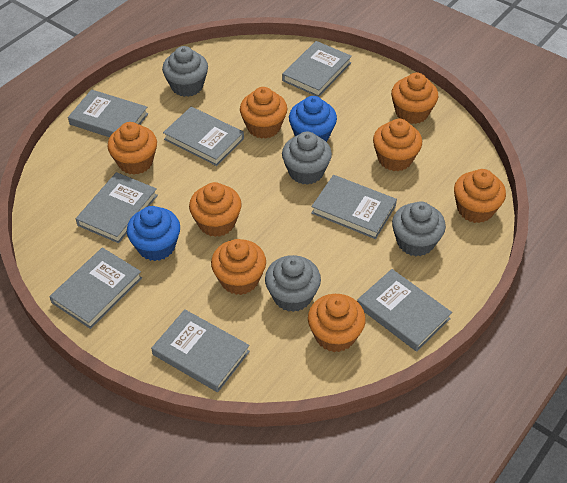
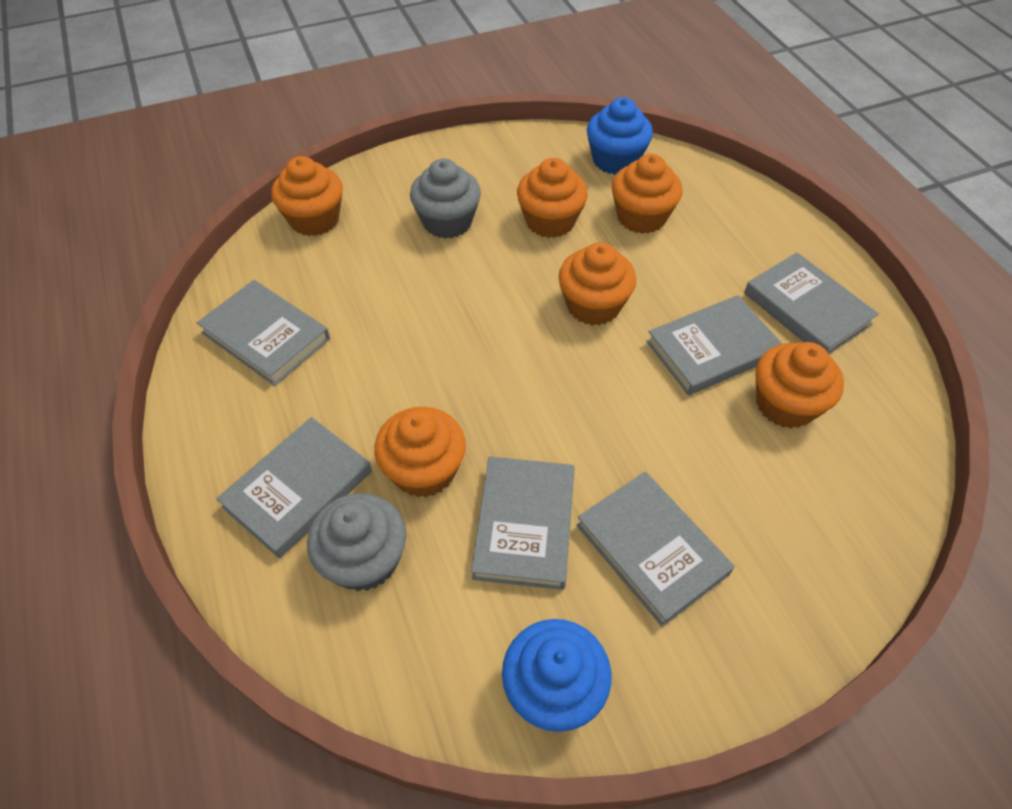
grey book: 8 -> 6
grey cupcake: 4 -> 2
orange cupcake: 8 -> 6

